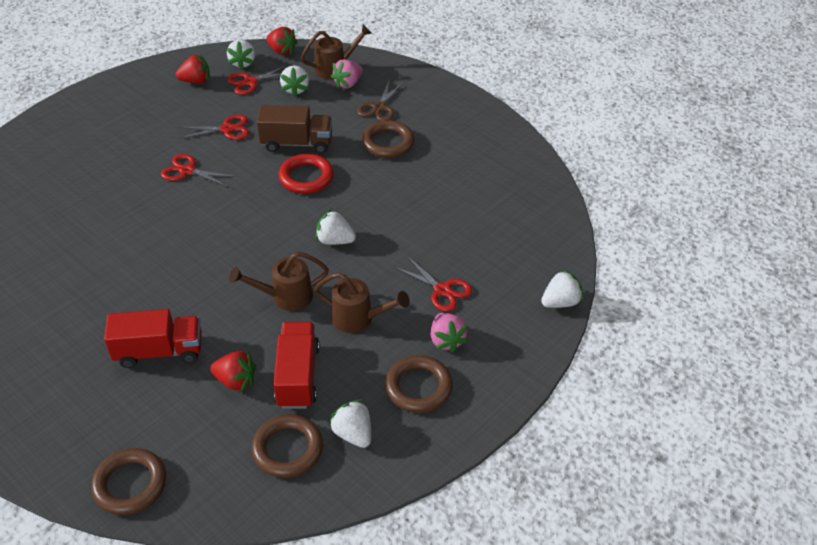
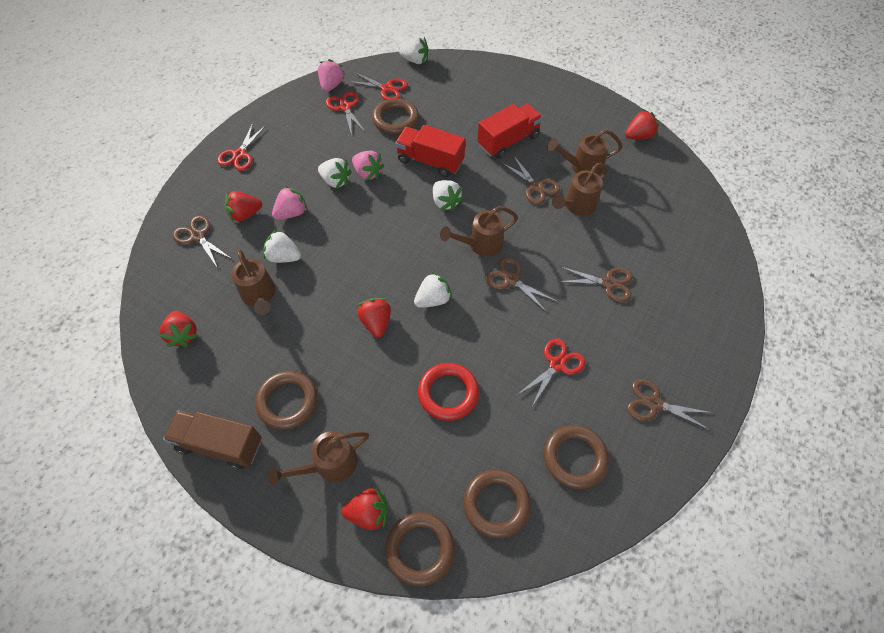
brown ring: 4 -> 5
brown scissors: 1 -> 5
brown watering can: 3 -> 5
pink strawberry: 2 -> 3
red strawberry: 3 -> 5

